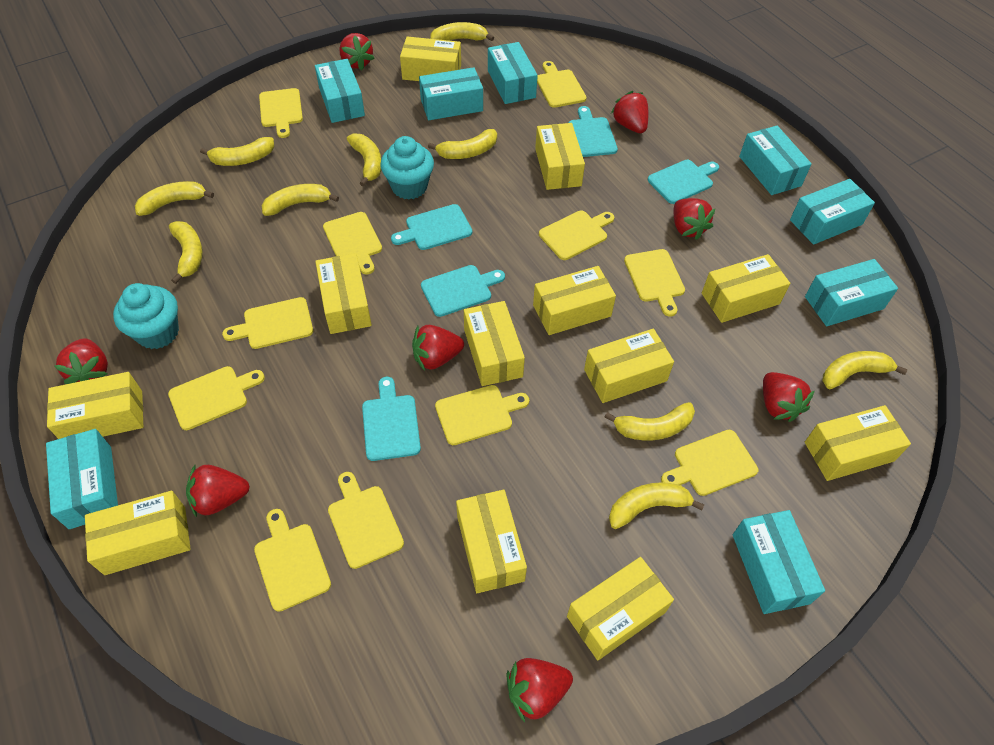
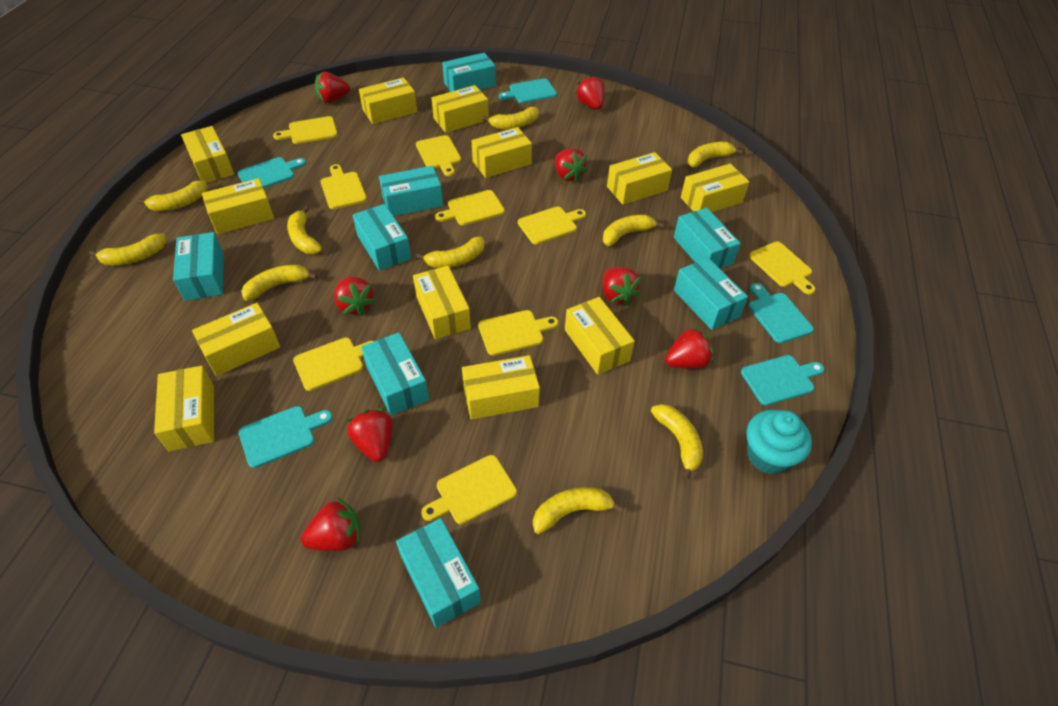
turquoise cupcake: 2 -> 1
yellow cutting board: 11 -> 9

